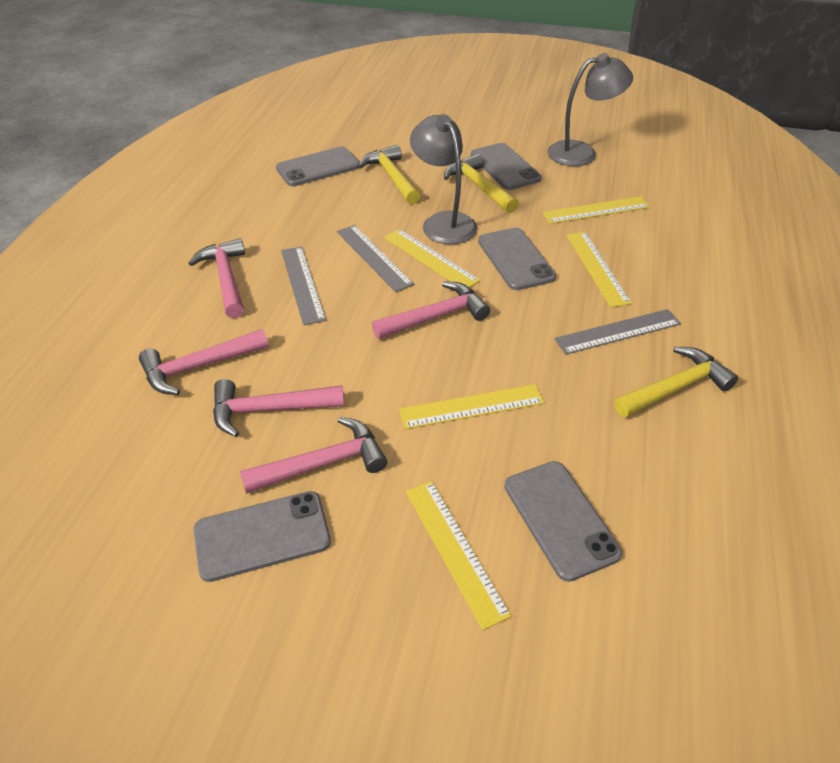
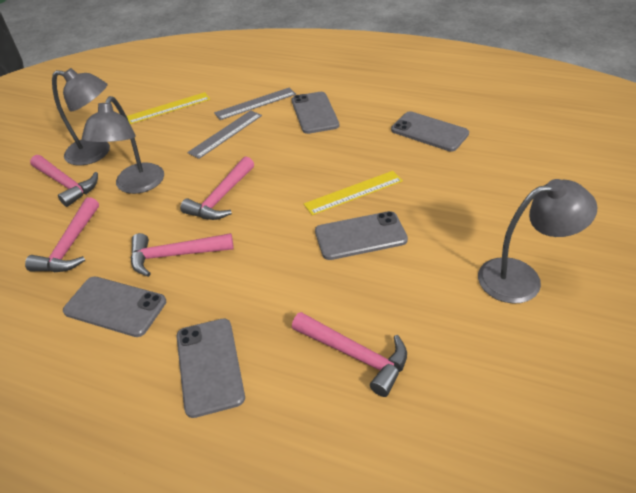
grey lamp: 2 -> 3
grey ruler: 3 -> 2
yellow hammer: 3 -> 0
yellow ruler: 5 -> 2

